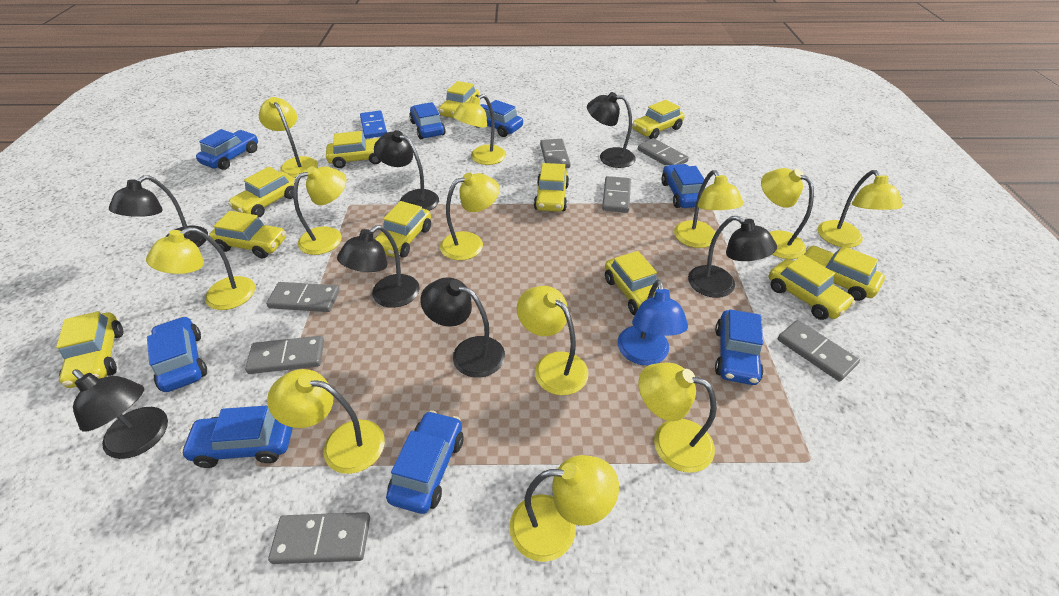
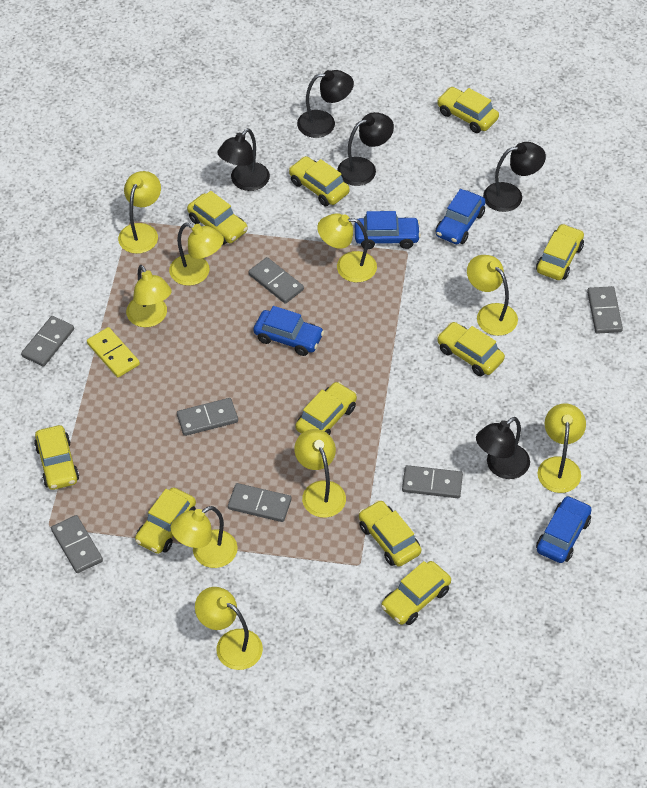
black lamp: 7 -> 5
blue car: 8 -> 4
blue domino: 1 -> 0
blue lamp: 1 -> 0
yellow car: 11 -> 10
yellow domino: 0 -> 1
yellow lamp: 12 -> 9

